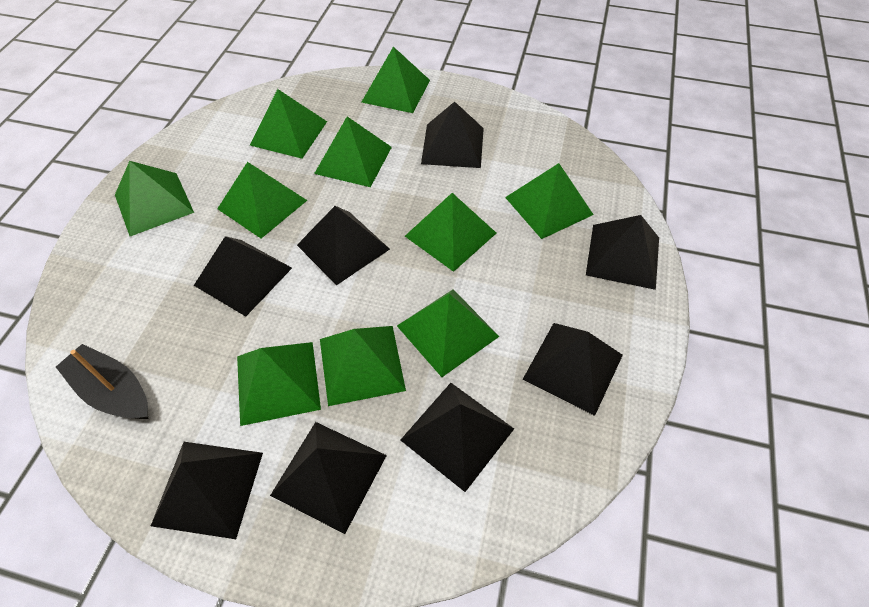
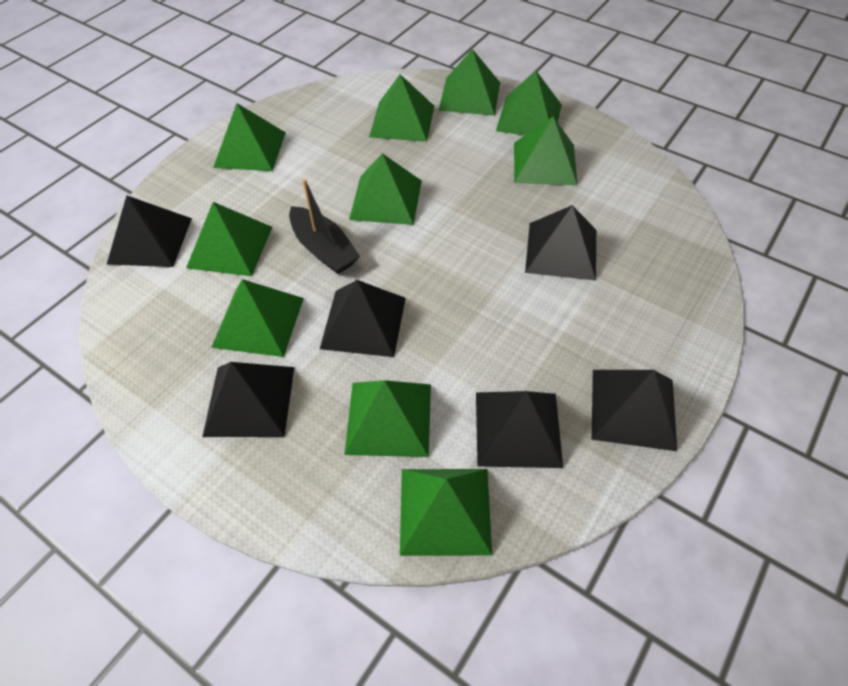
black pyramid: 8 -> 6

